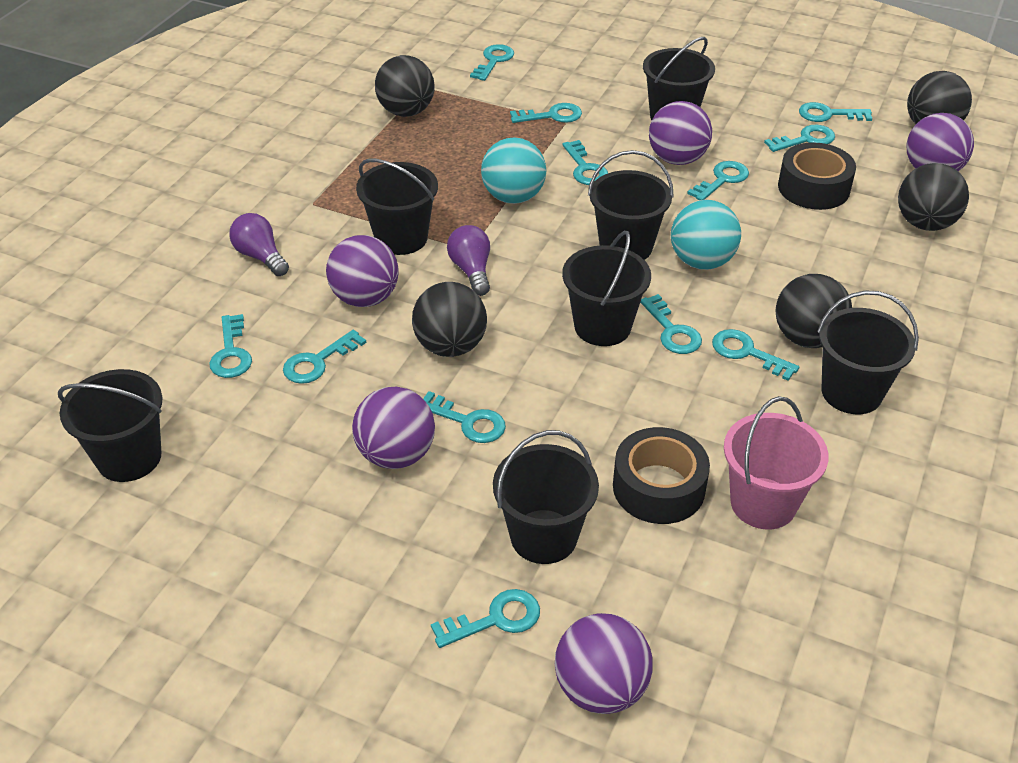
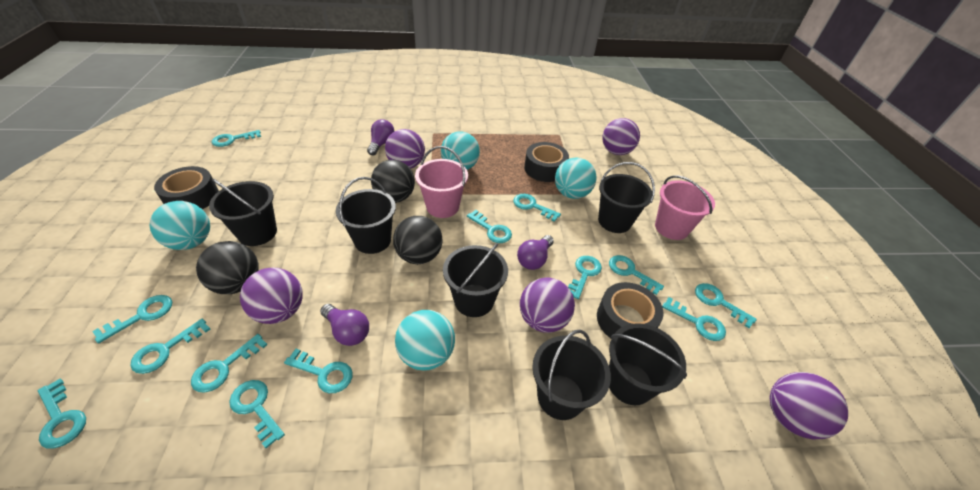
black ball: 5 -> 3
black bucket: 7 -> 6
black tape: 2 -> 3
pink bucket: 1 -> 2
purple light bulb: 2 -> 3
turquoise ball: 2 -> 4
turquoise key: 12 -> 13

